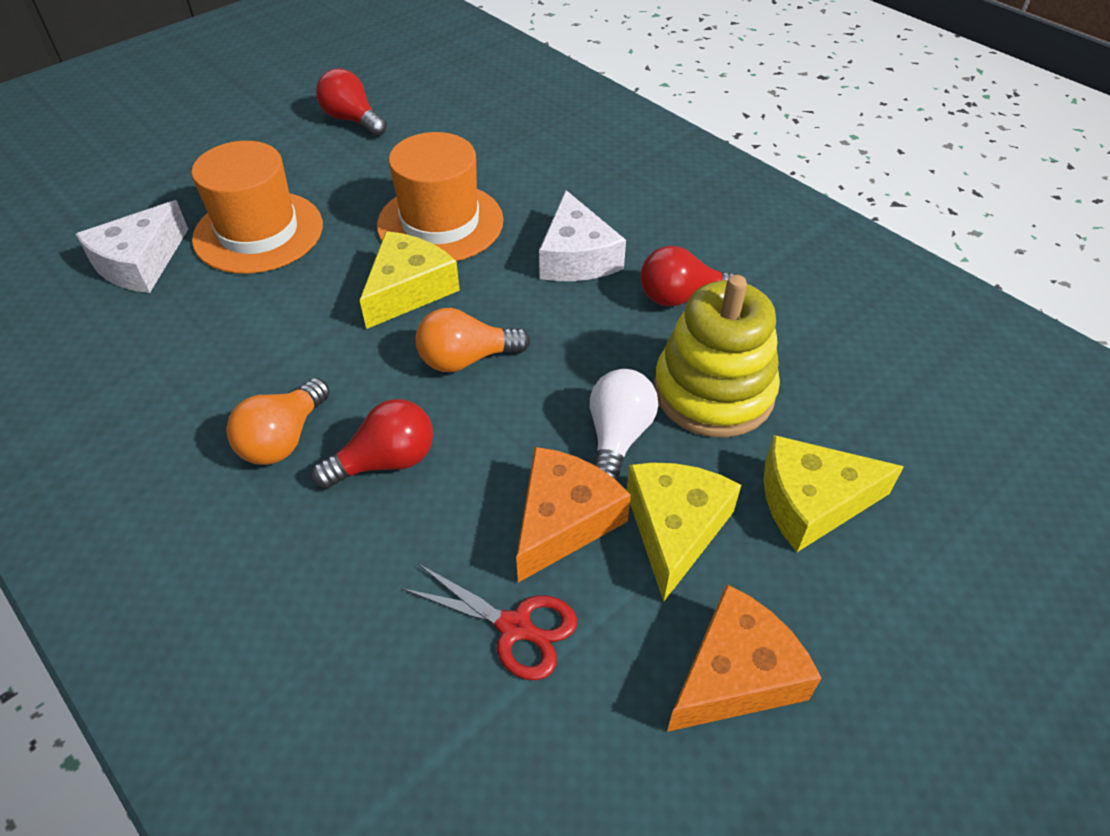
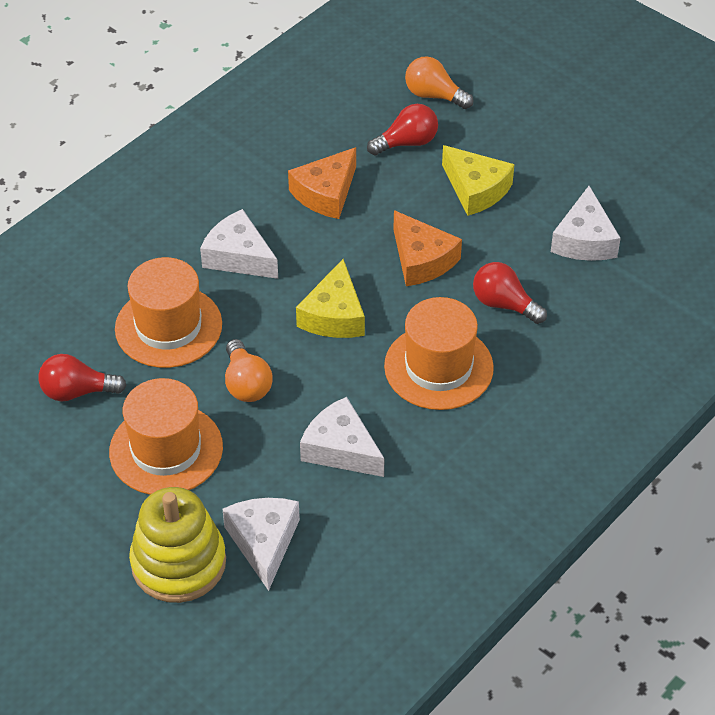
orange hat: 2 -> 3
red scissors: 1 -> 0
white cheese: 2 -> 4
white light bulb: 1 -> 0
yellow cheese: 3 -> 2

